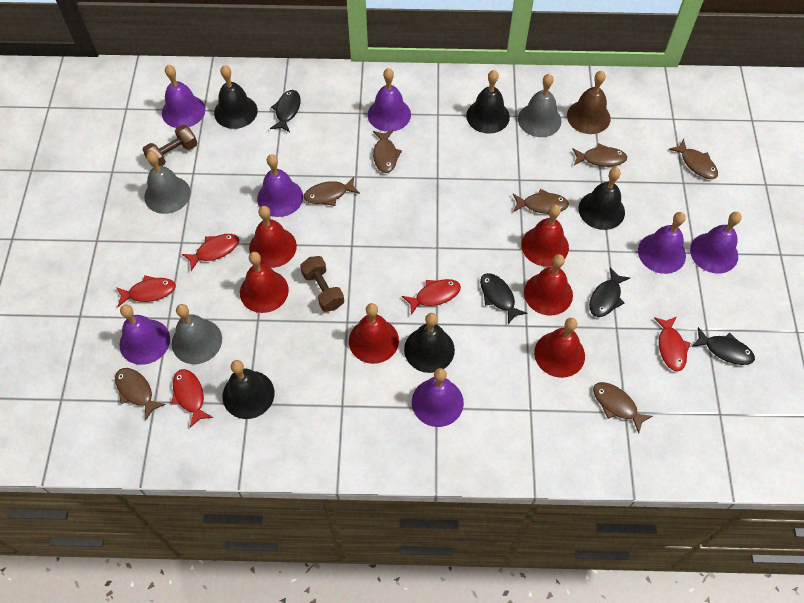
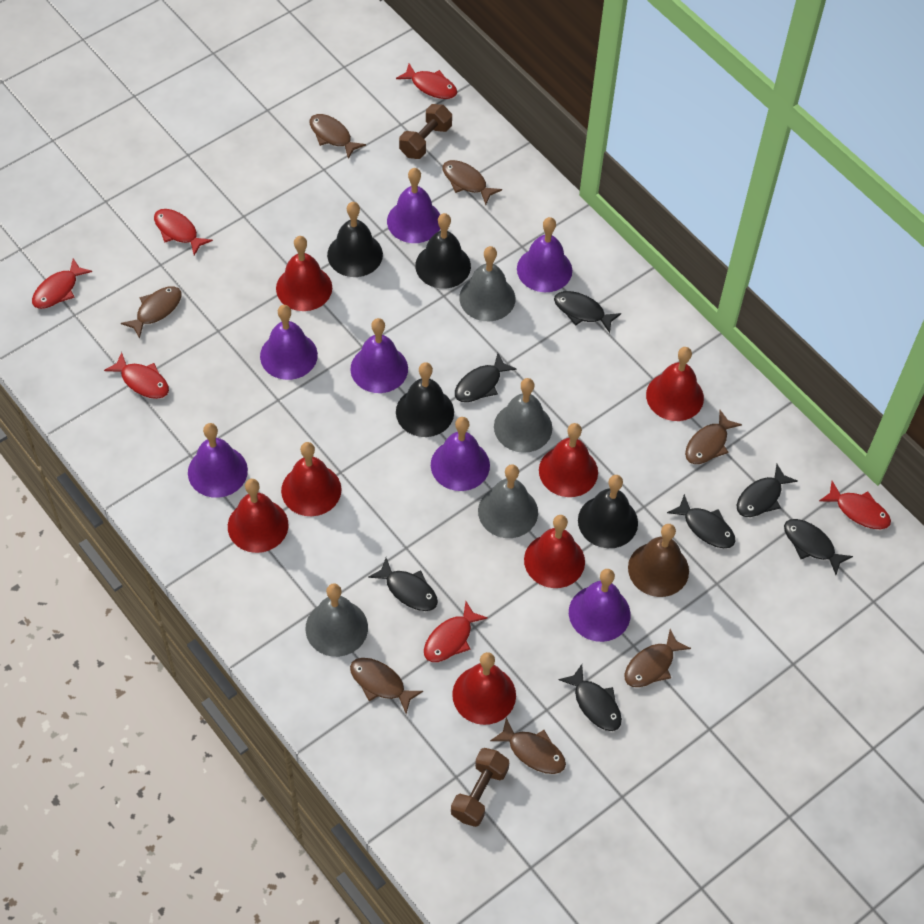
black bell: 5 -> 4
black fish: 4 -> 7
grey bell: 3 -> 4
red bell: 6 -> 7
red fish: 5 -> 6

